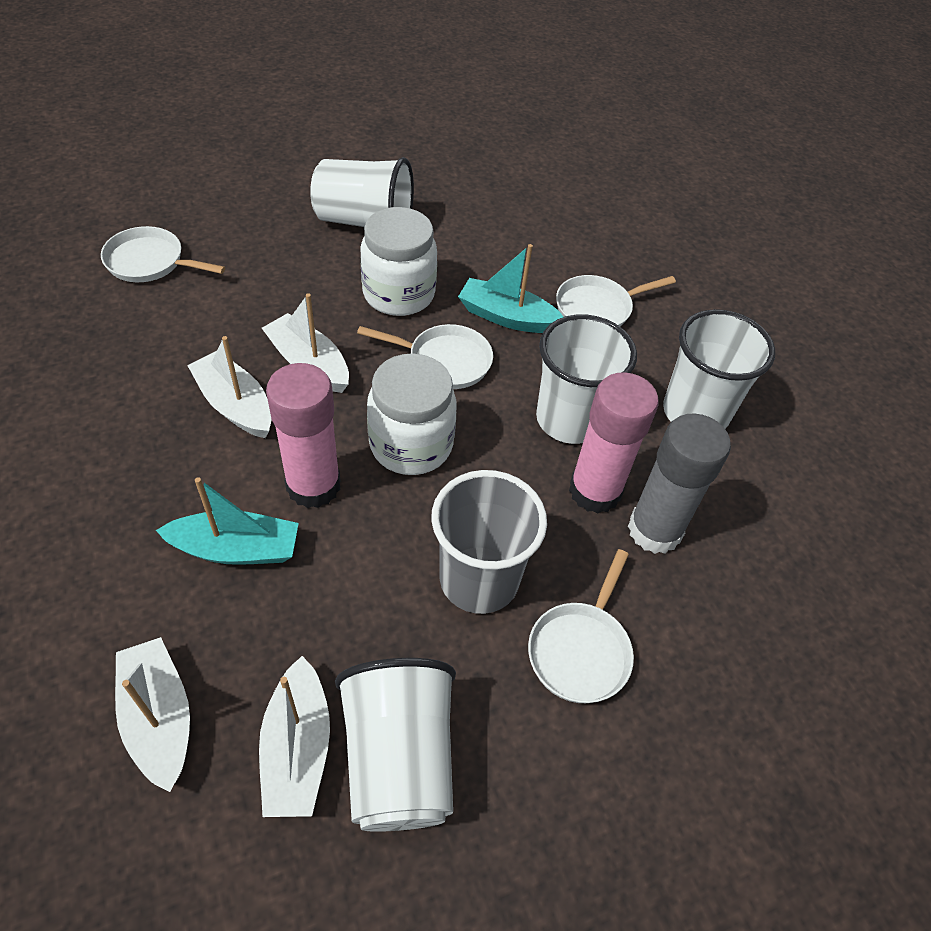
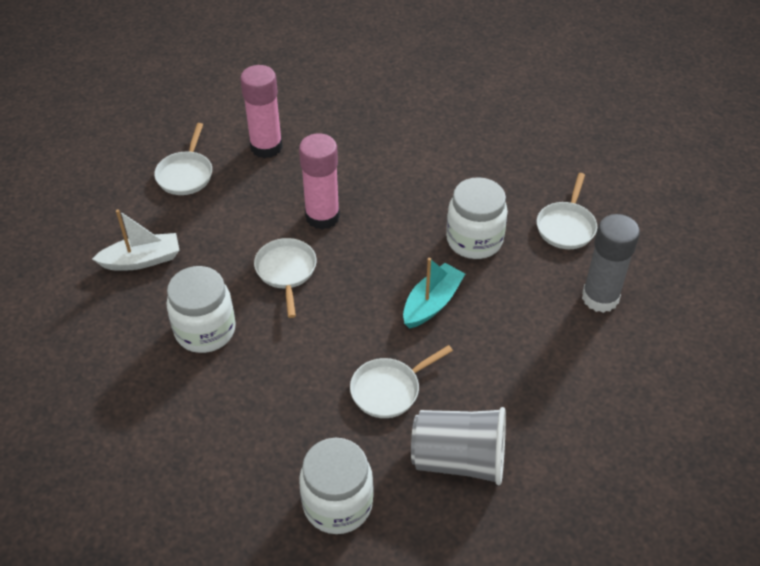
turquoise boat: 2 -> 1
white boat: 4 -> 1
white cup: 4 -> 0
white jar: 2 -> 3

